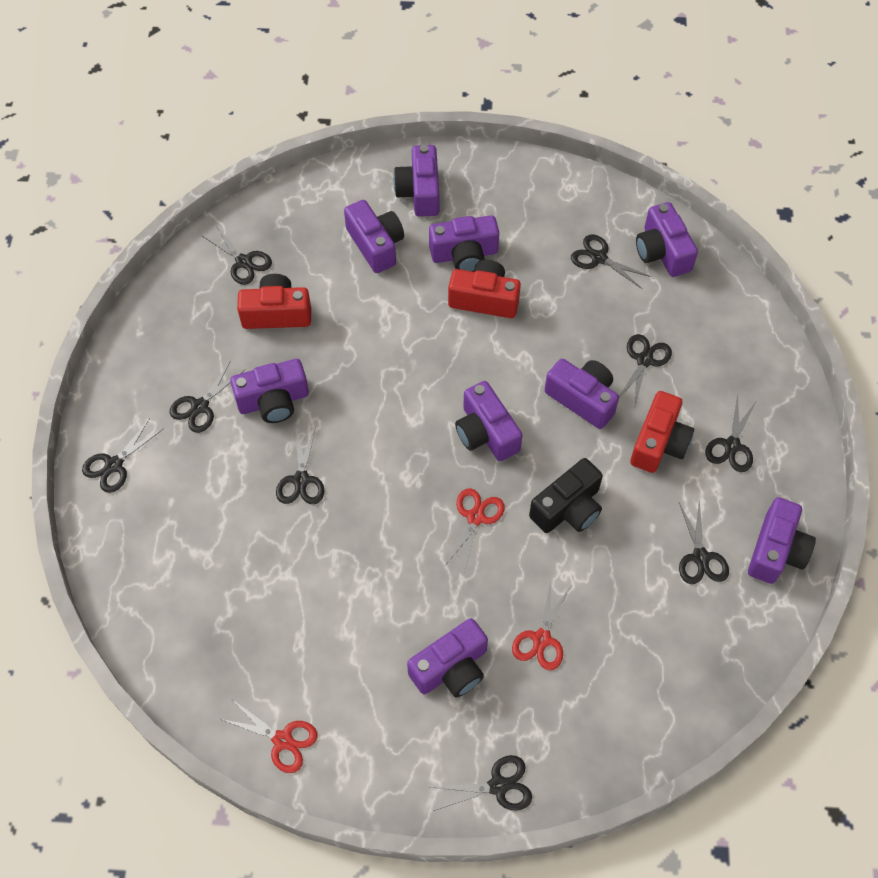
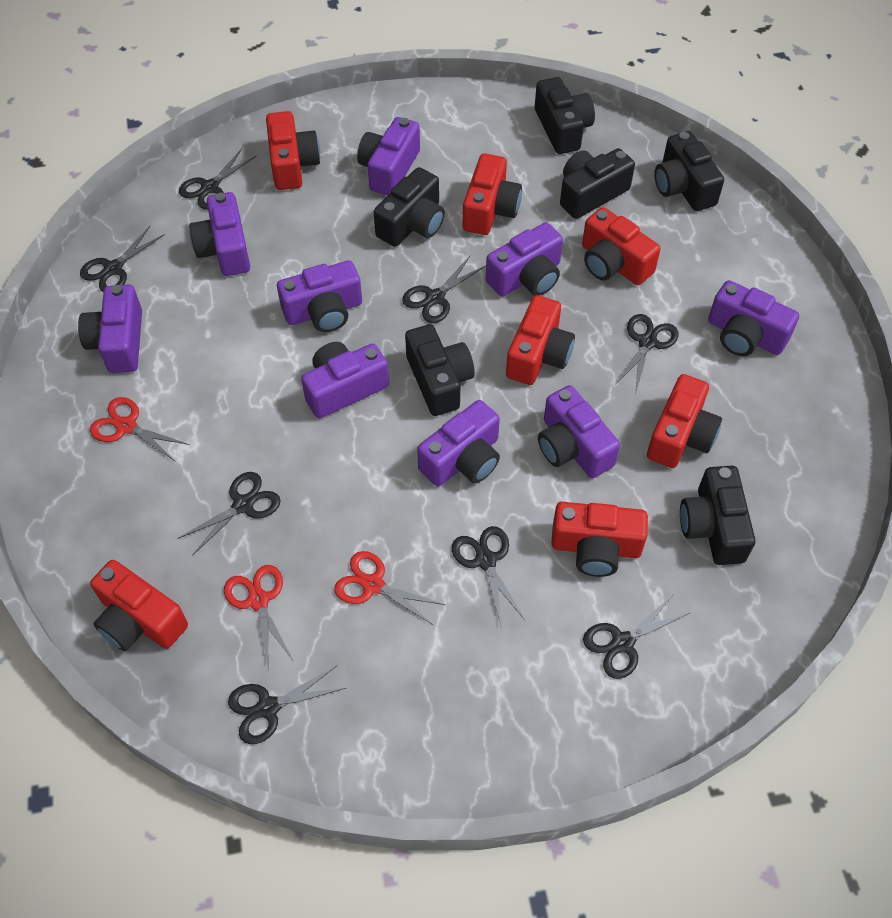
black camera: 1 -> 6
black scissors: 9 -> 8
red camera: 3 -> 7

